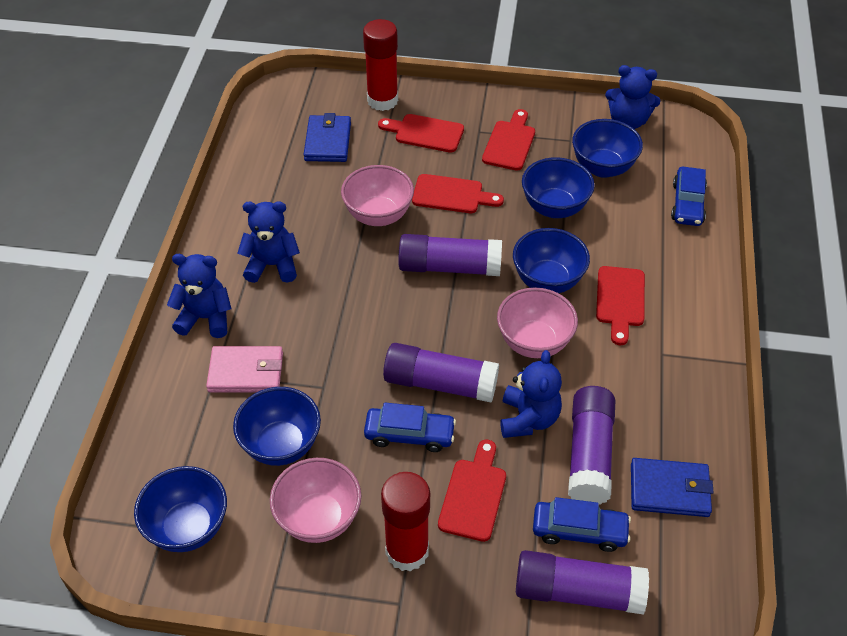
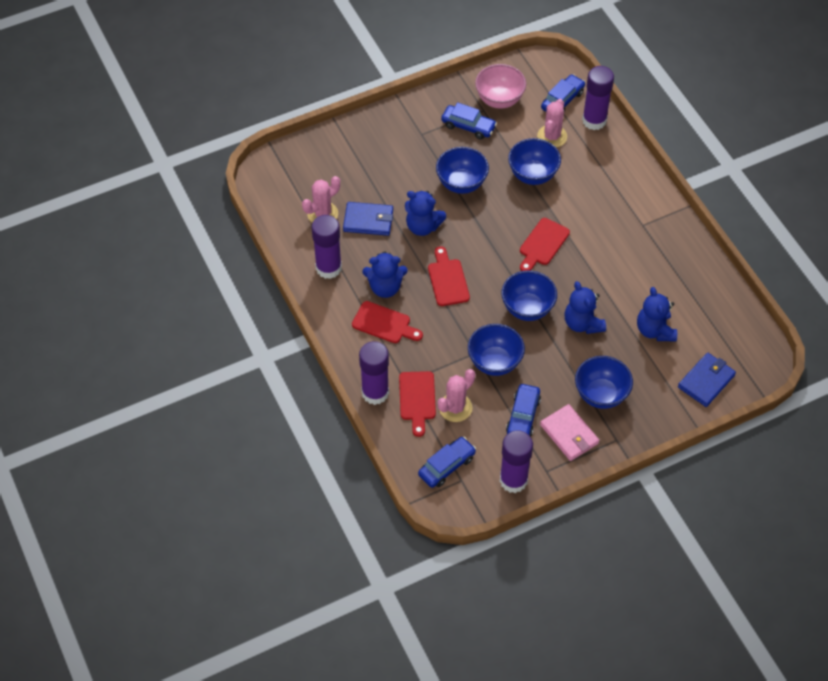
blue car: 3 -> 4
pink bowl: 3 -> 1
pink cactus: 0 -> 3
red cutting board: 5 -> 4
red glue stick: 2 -> 0

